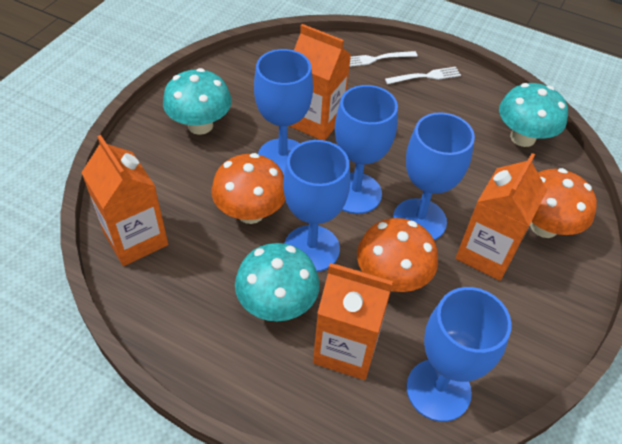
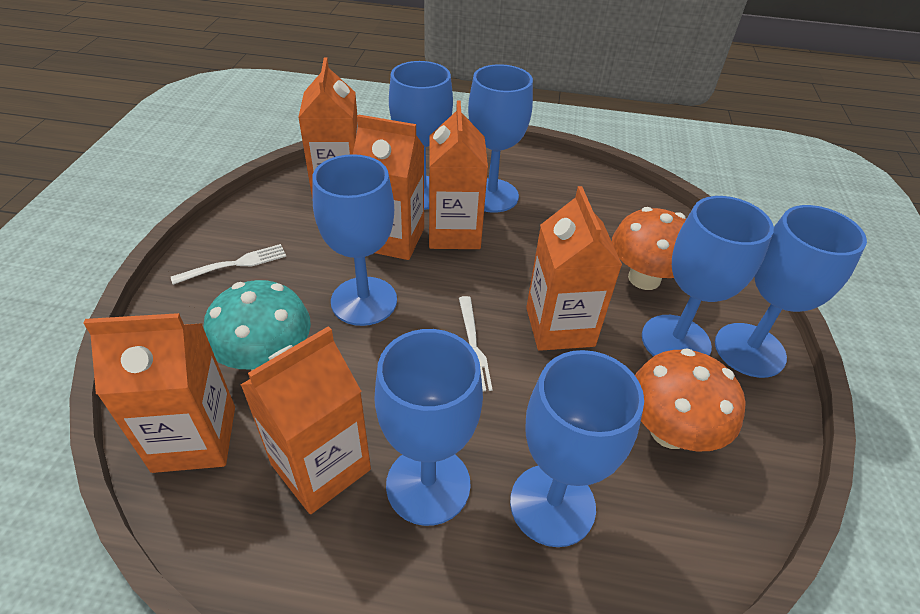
blue goblet: 5 -> 7
orange carton: 4 -> 6
orange mushroom: 3 -> 2
turquoise mushroom: 3 -> 1

